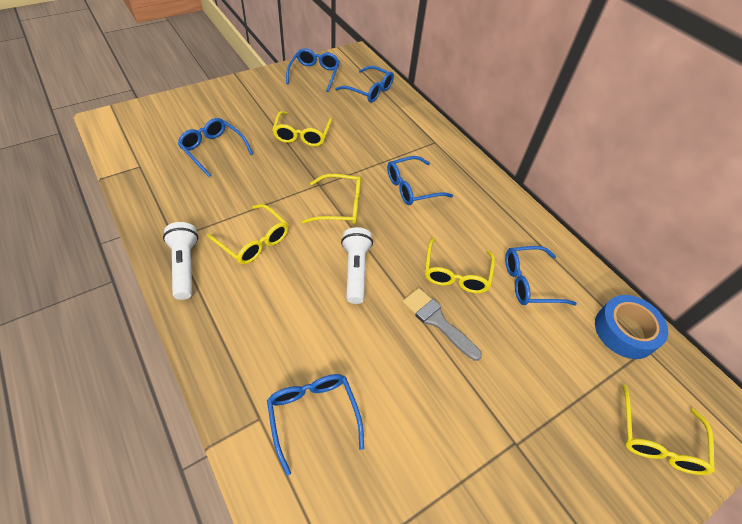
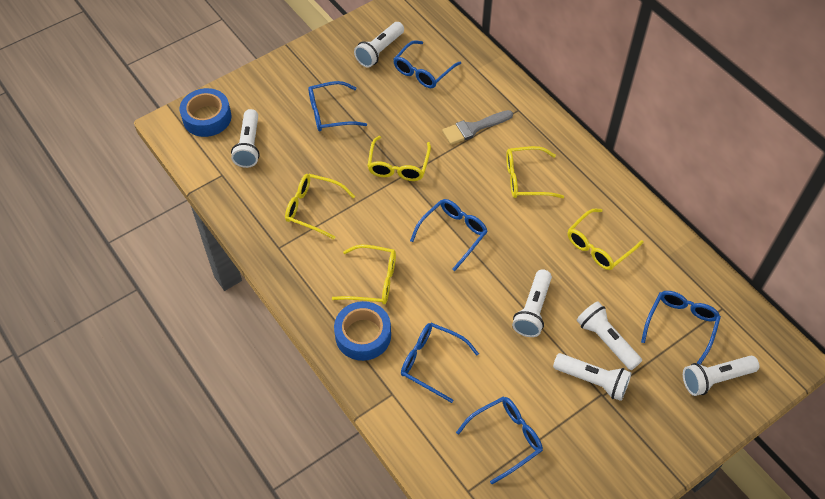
blue tape: 1 -> 2
white flashlight: 2 -> 6

